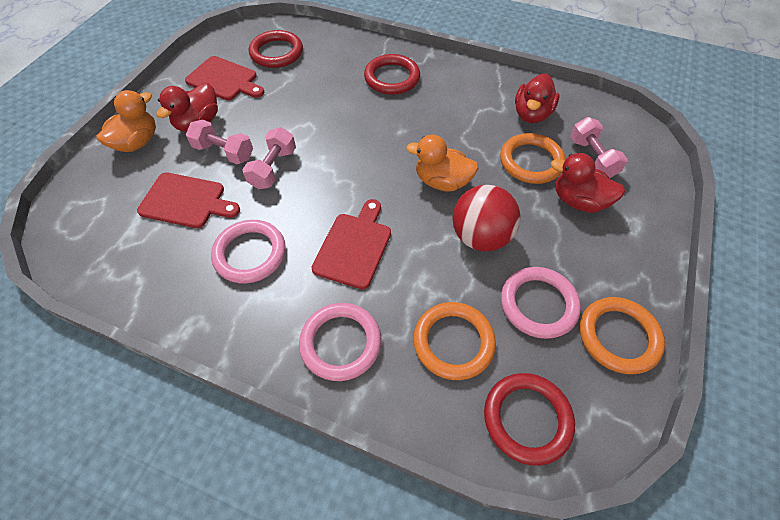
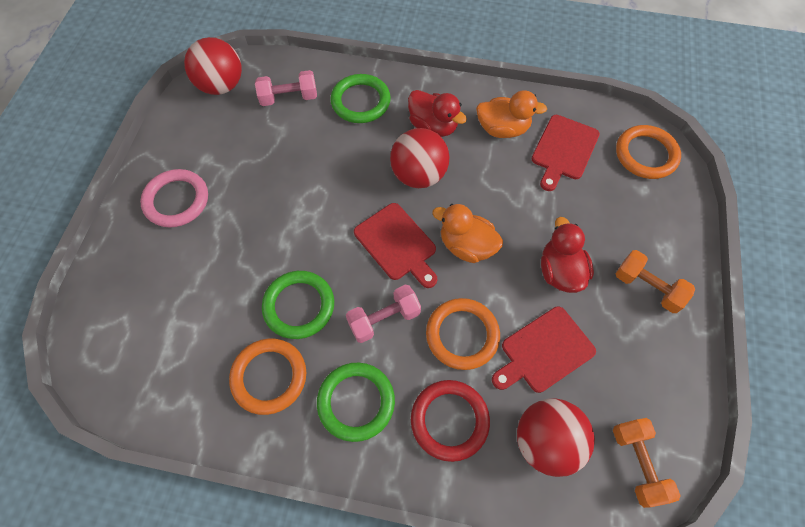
green ring: 0 -> 3
orange dumbbell: 0 -> 2
pink dumbbell: 3 -> 2
pink ring: 3 -> 1
red ball: 1 -> 3
red duck: 3 -> 2
red ring: 3 -> 1

